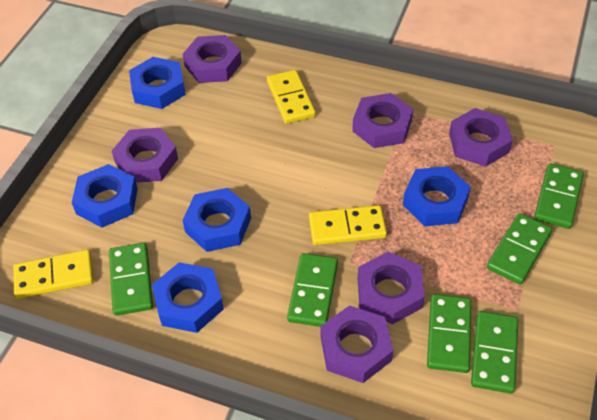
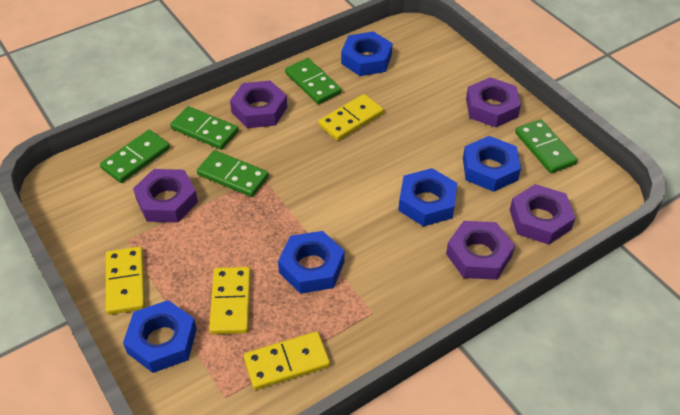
green domino: 6 -> 5
purple nut: 6 -> 5
yellow domino: 3 -> 4

